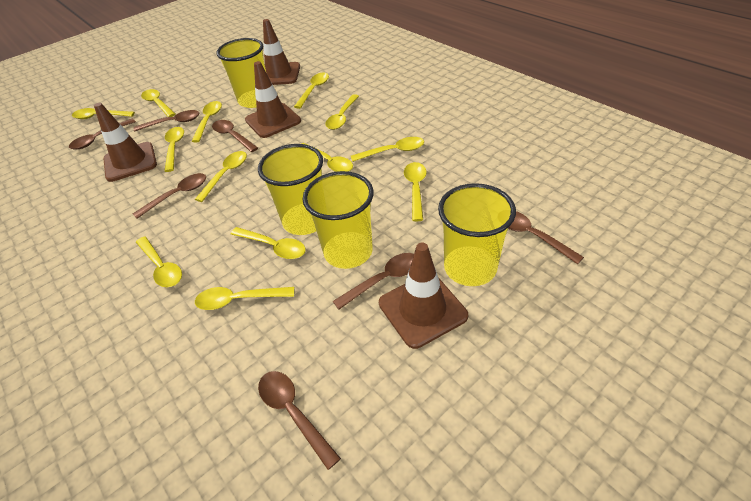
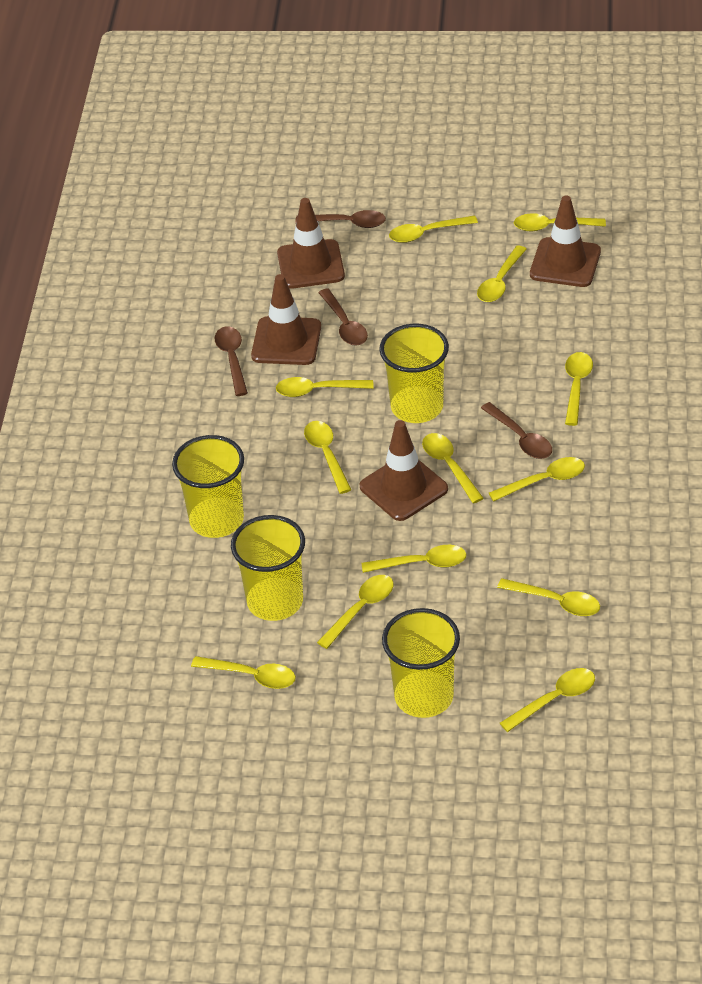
brown spoon: 7 -> 4

